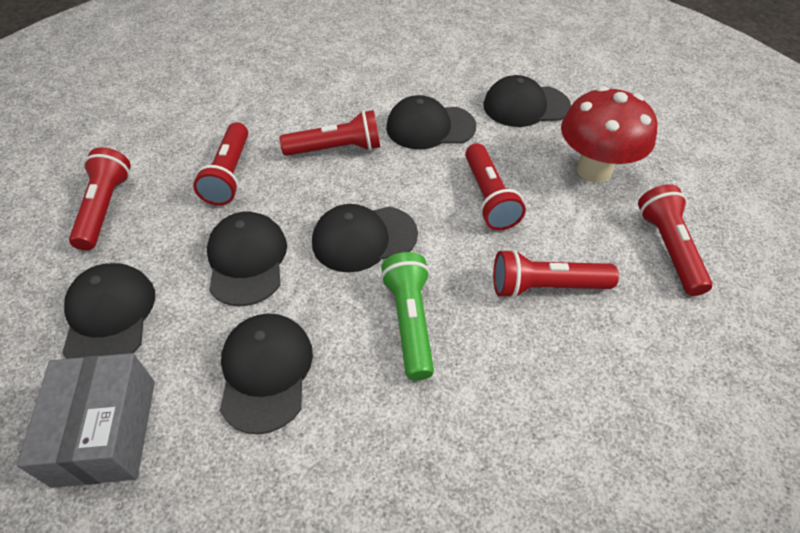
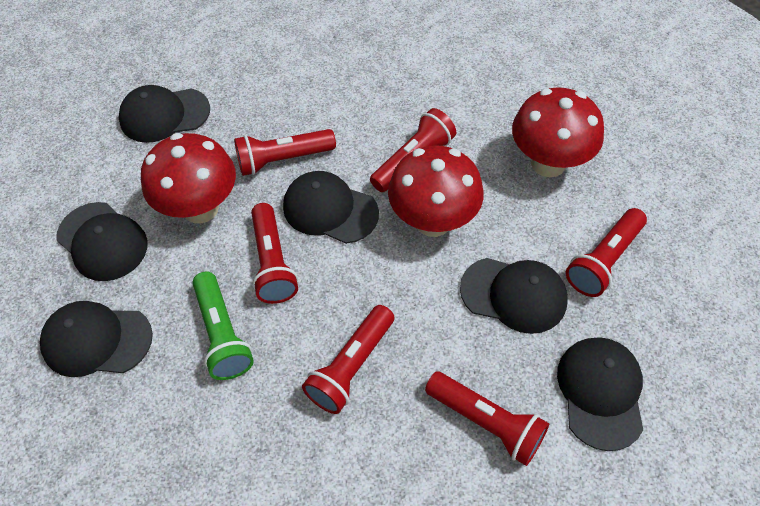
grey box: 1 -> 0
red mushroom: 1 -> 3

